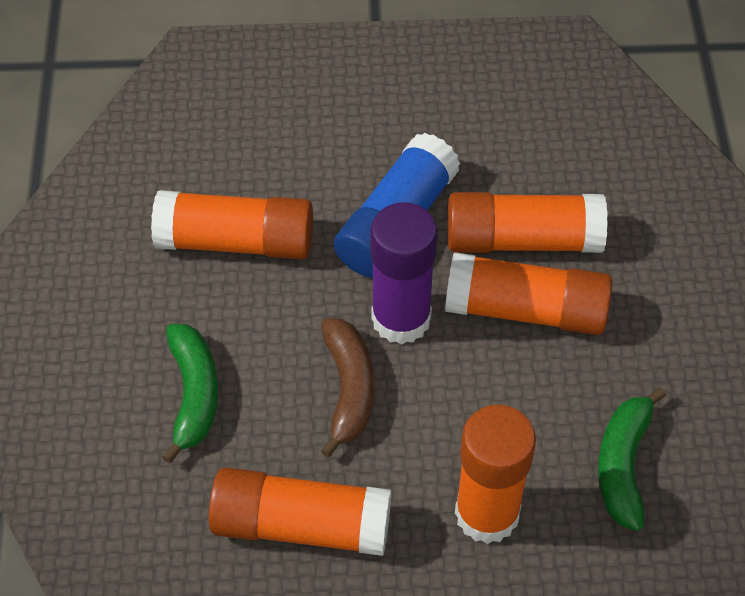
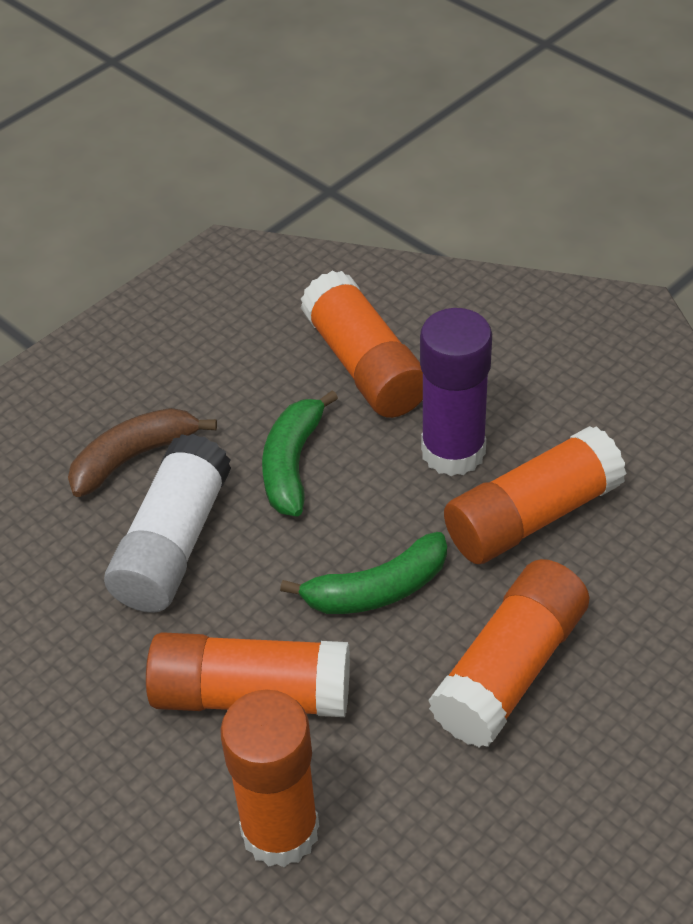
blue glue stick: 1 -> 0
white glue stick: 0 -> 1

